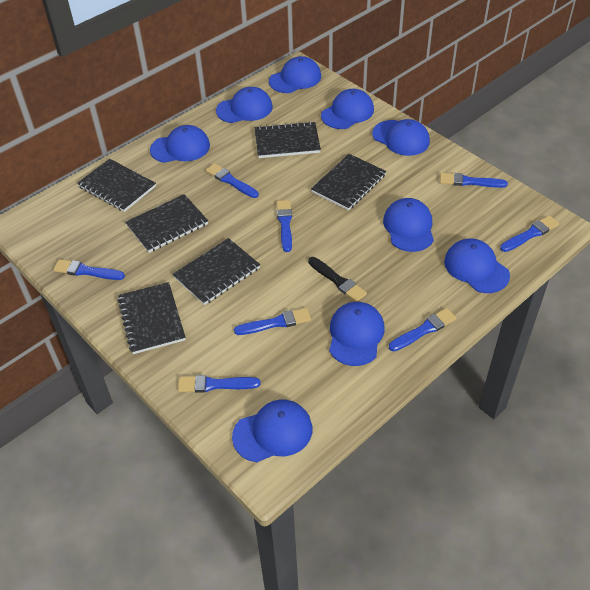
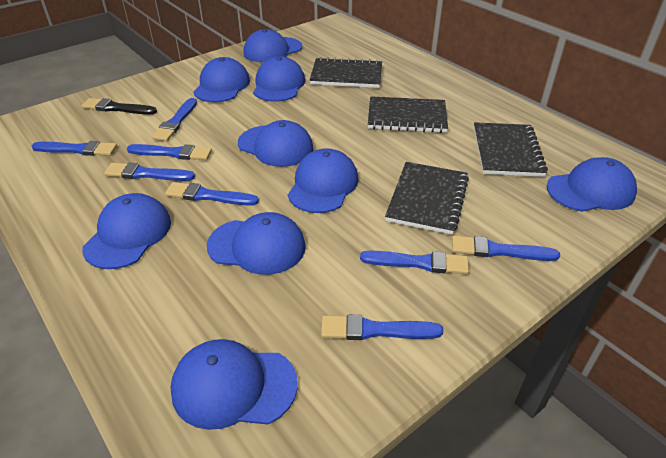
black notebook: 6 -> 4

